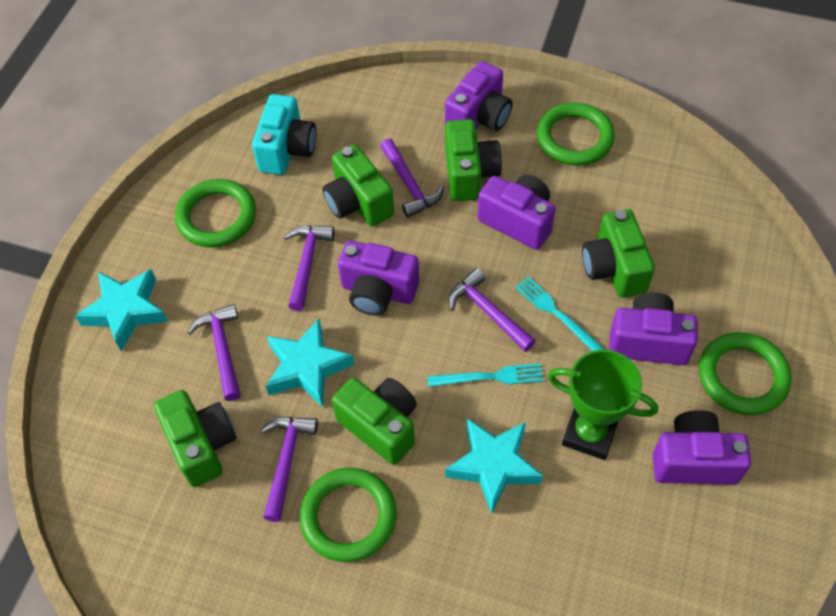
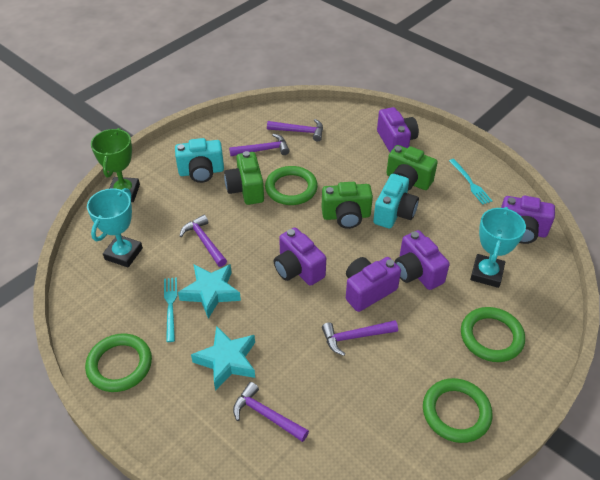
green camera: 5 -> 3
turquoise camera: 1 -> 2
turquoise star: 3 -> 2
turquoise trophy: 0 -> 2

